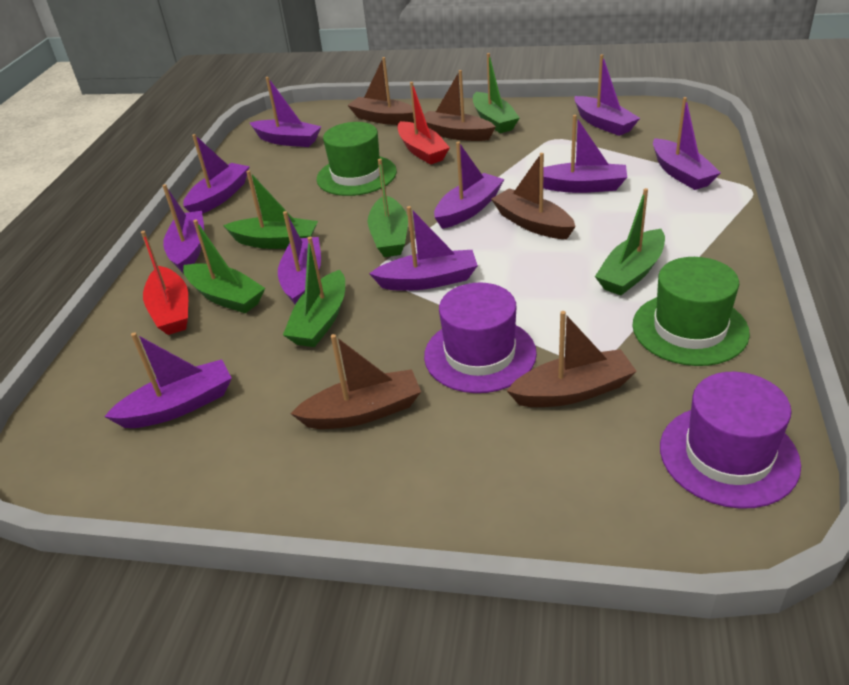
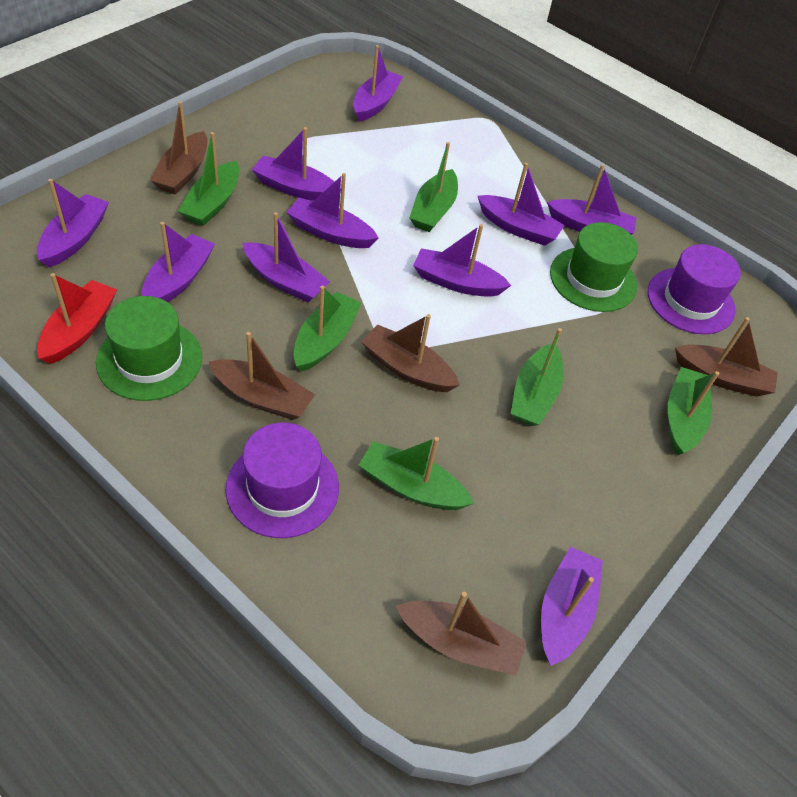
red boat: 2 -> 1

